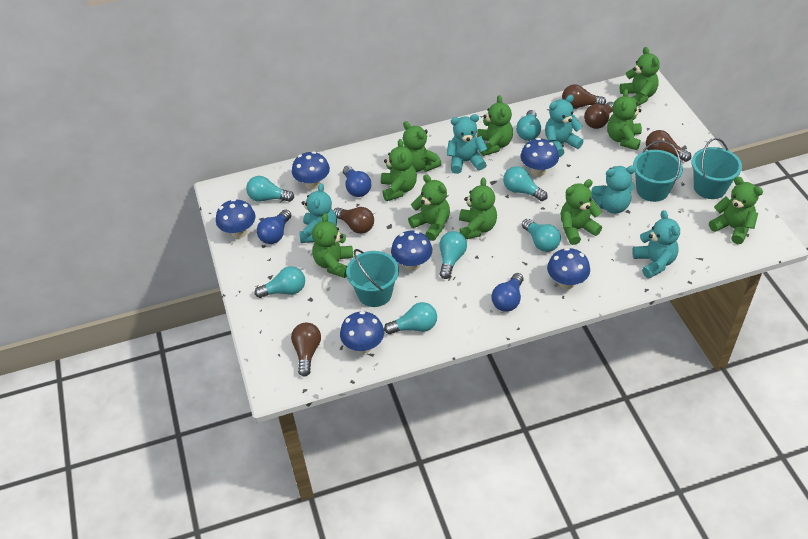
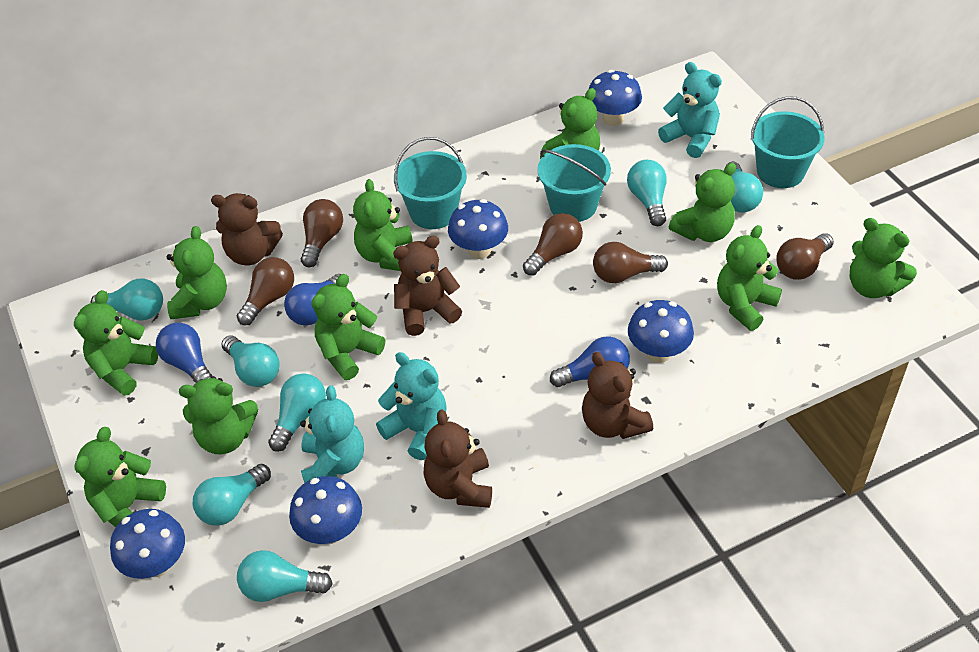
blue mushroom: 6 -> 5
brown teddy bear: 0 -> 4
turquoise teddy bear: 5 -> 3

